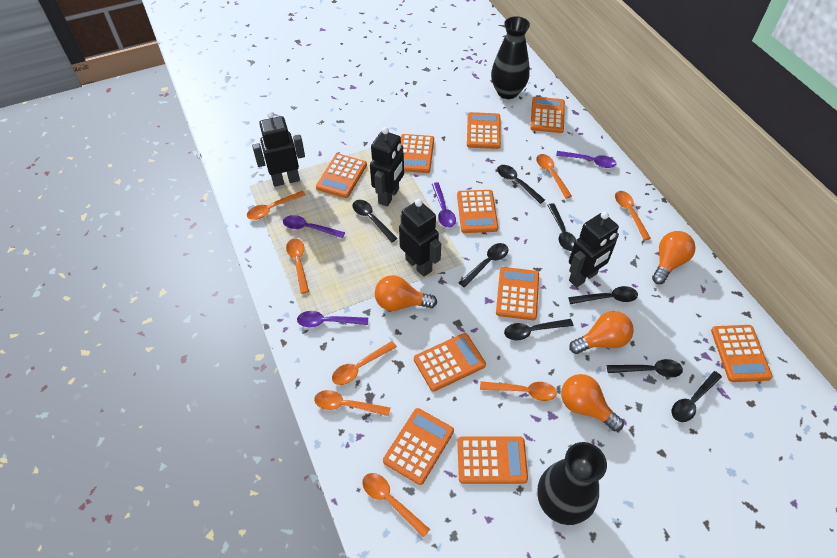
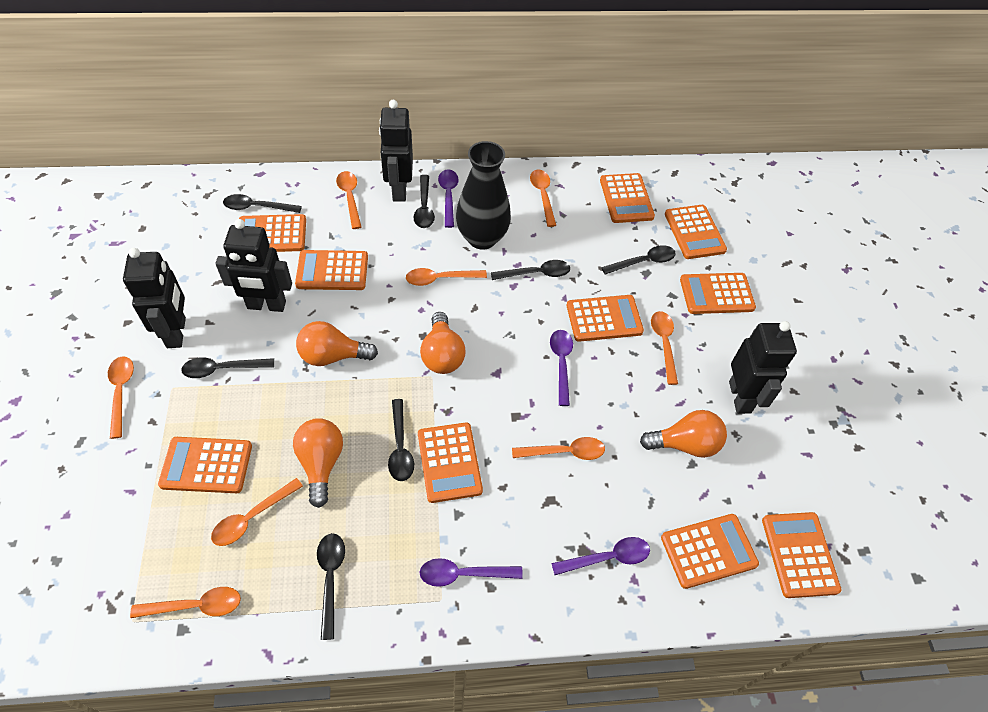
black spoon: 8 -> 7
black vase: 2 -> 1

